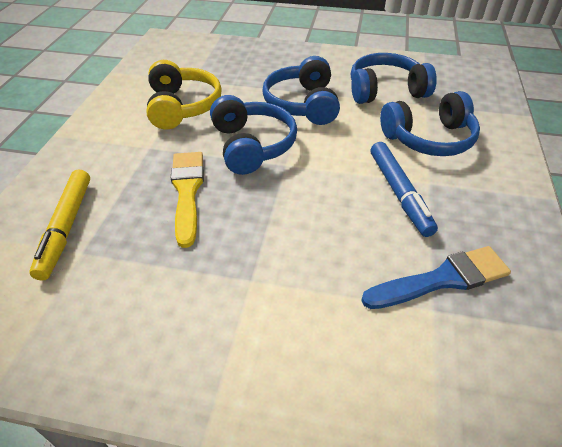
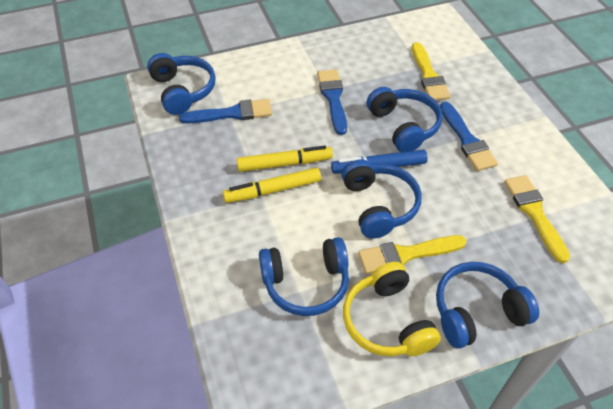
blue brush: 1 -> 3
blue headphones: 4 -> 5
yellow brush: 1 -> 3
yellow marker: 1 -> 2

